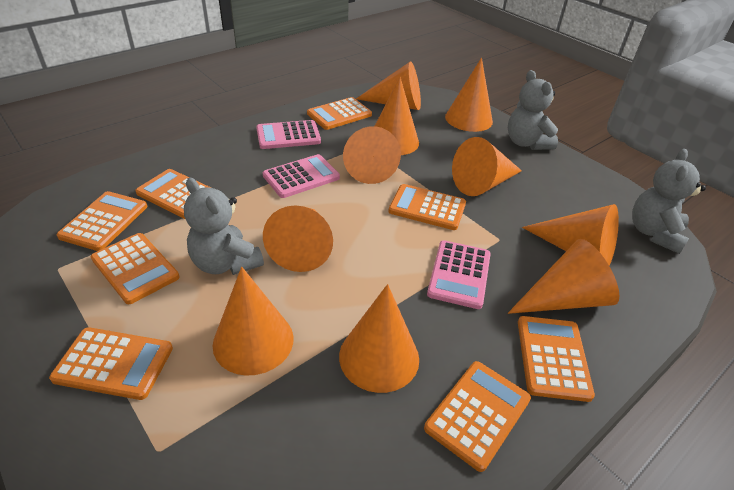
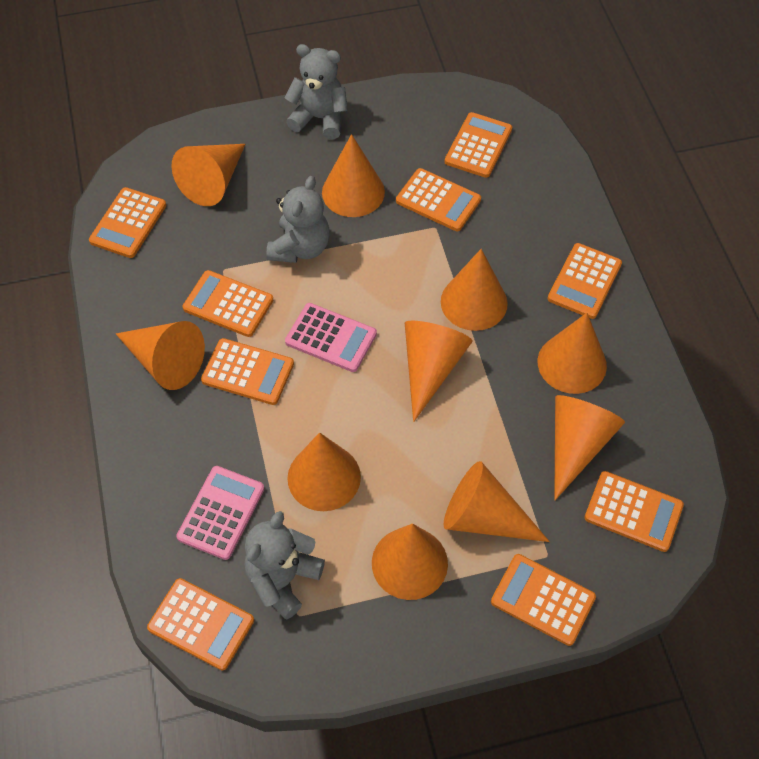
orange calculator: 8 -> 9
pink calculator: 3 -> 2

